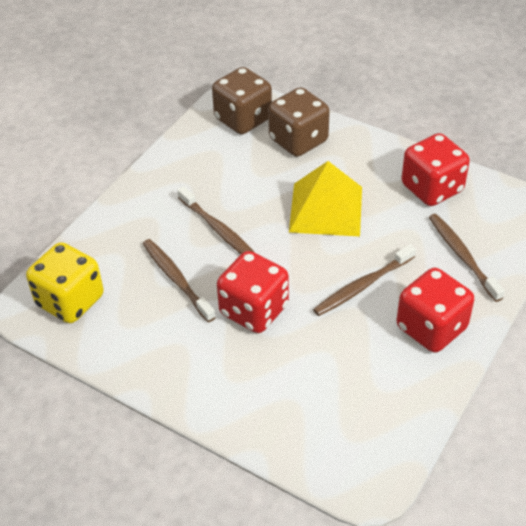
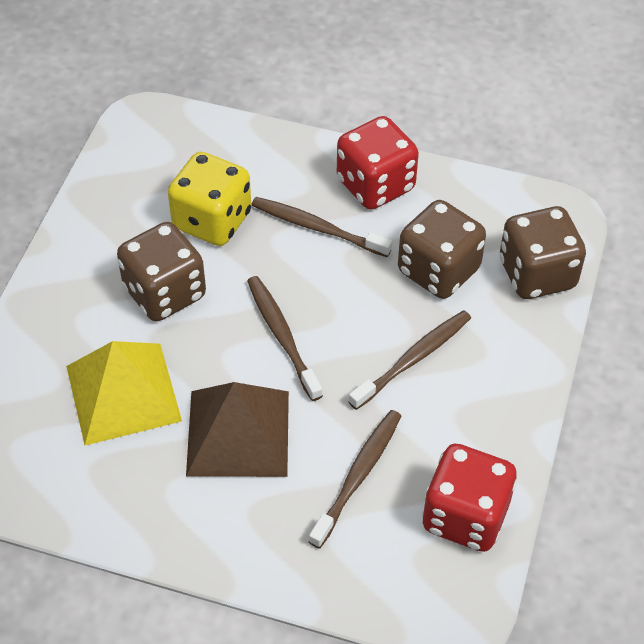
brown dice: 2 -> 3
brown pyramid: 0 -> 1
red dice: 3 -> 2

